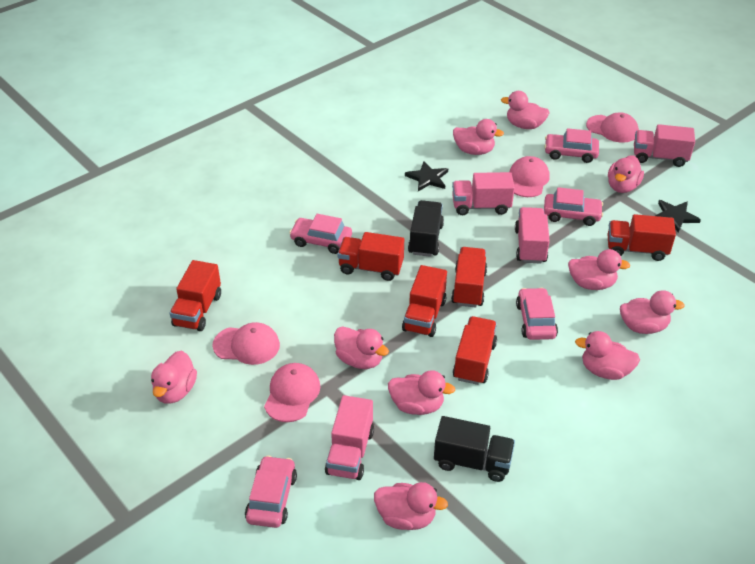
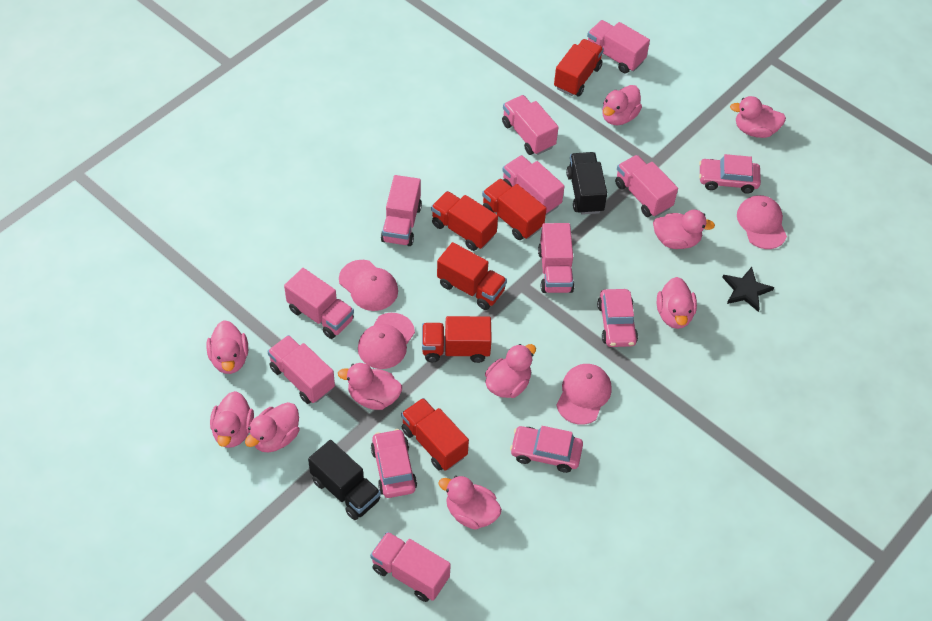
black star: 2 -> 1
pink car: 5 -> 4
pink truck: 4 -> 9

